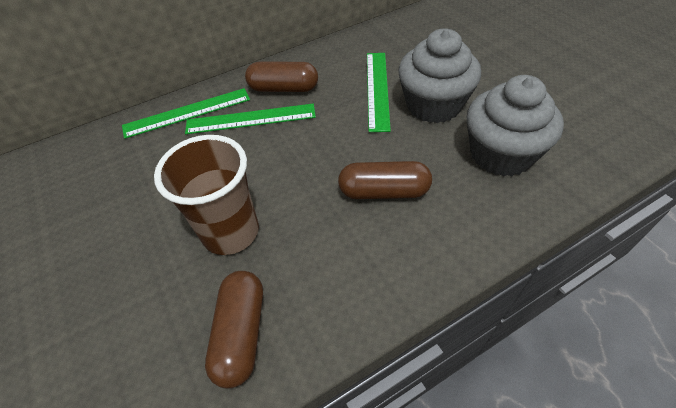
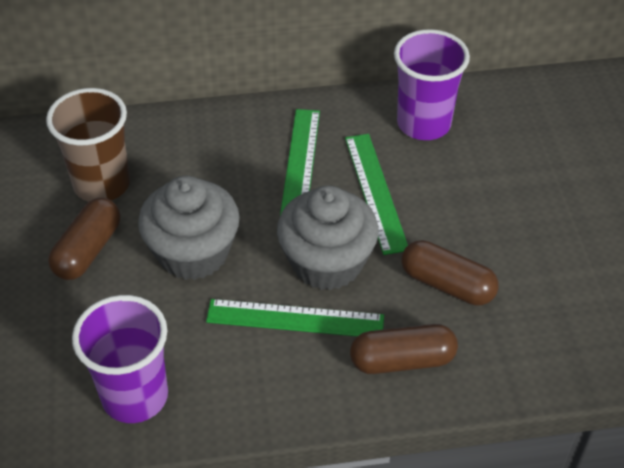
purple cup: 0 -> 2

